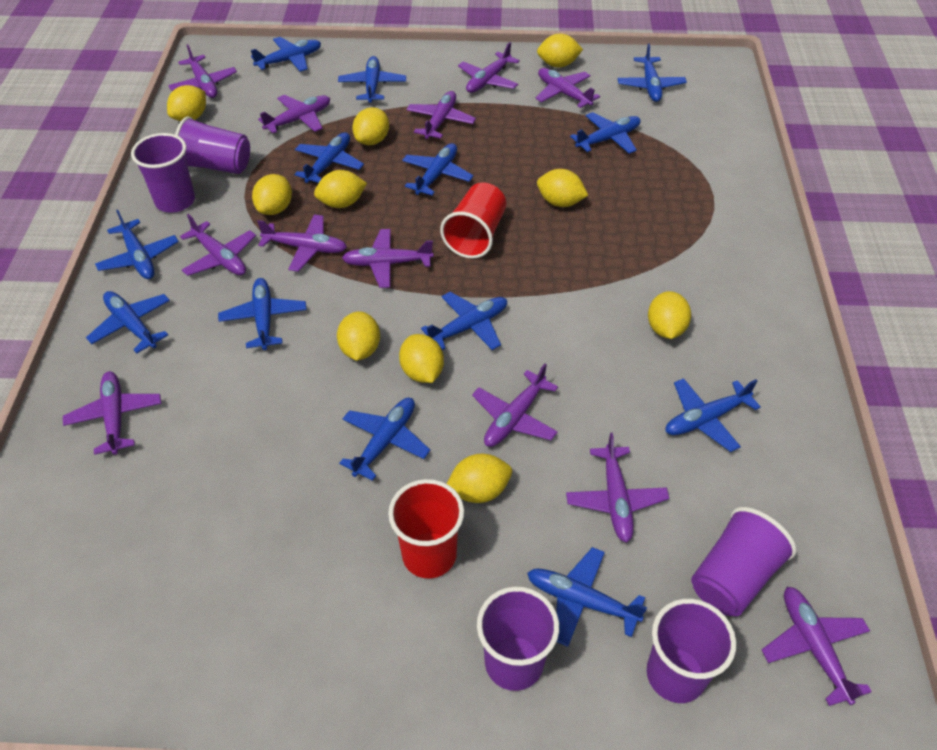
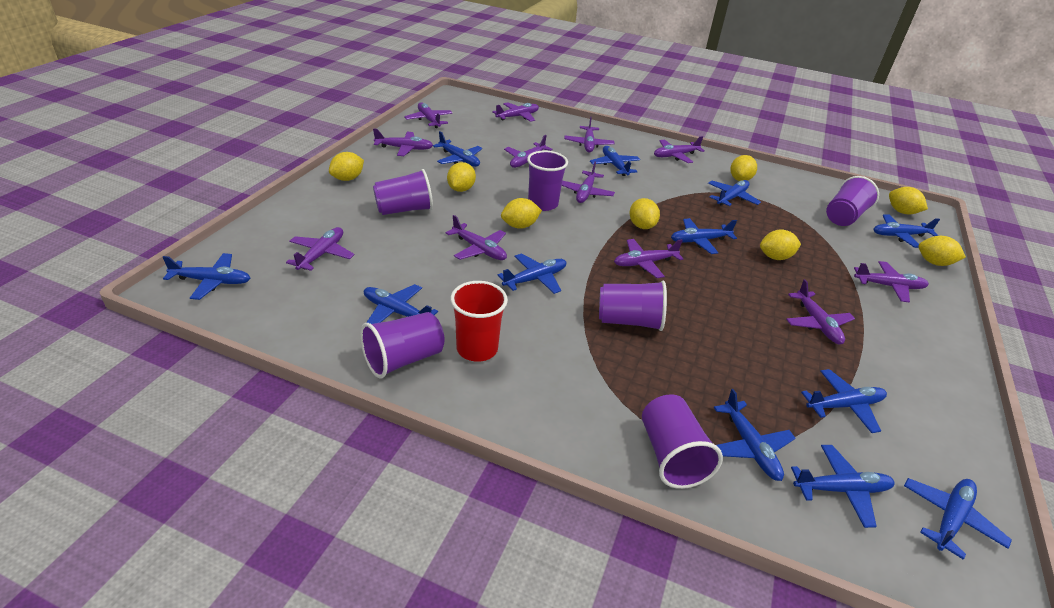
blue plane: 13 -> 12
purple cup: 5 -> 6
red cup: 2 -> 1
yellow lemon: 10 -> 8

